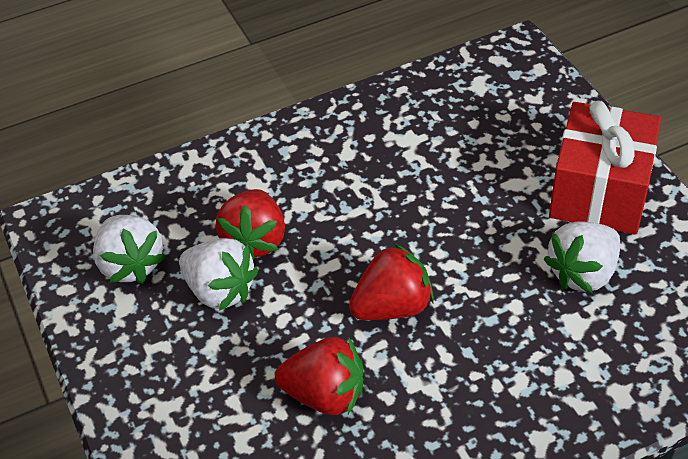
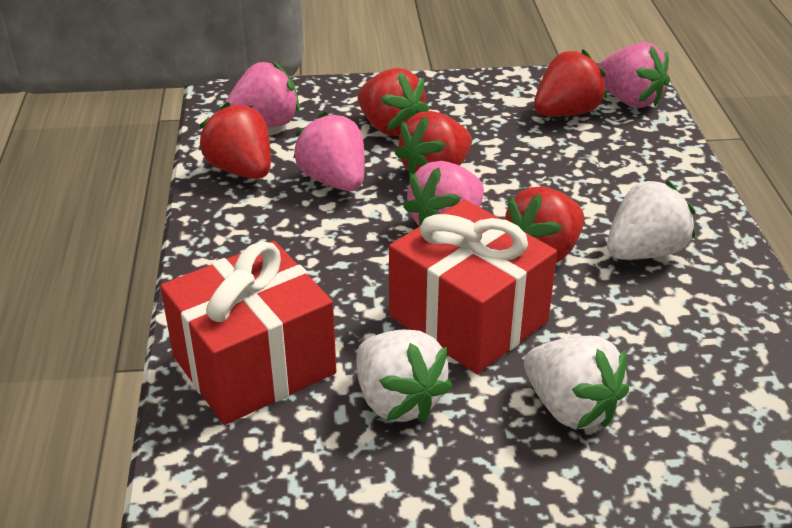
pink strawberry: 0 -> 4
red gift: 1 -> 2
red strawberry: 3 -> 5

